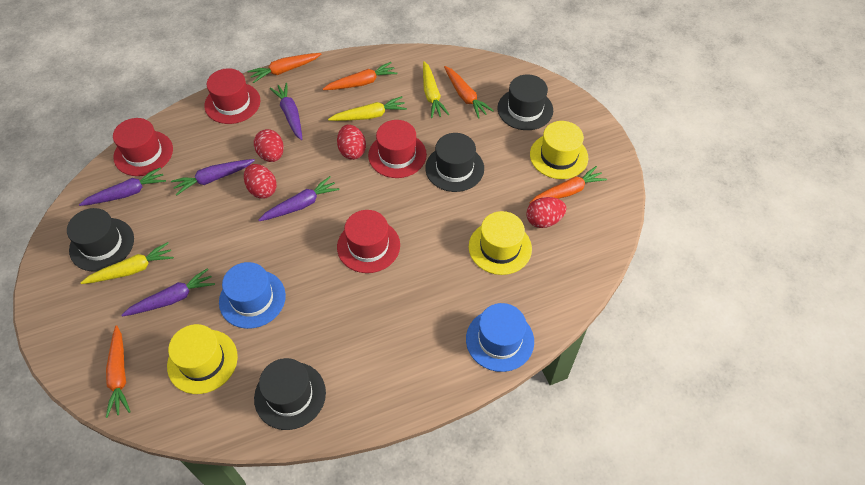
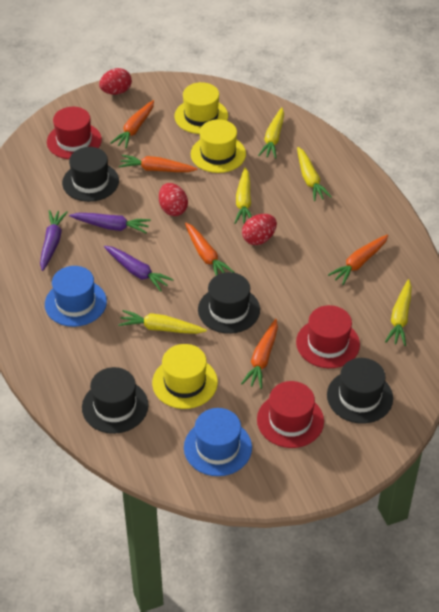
purple carrot: 5 -> 3
red egg: 4 -> 3
red hat: 4 -> 3
yellow carrot: 3 -> 5

